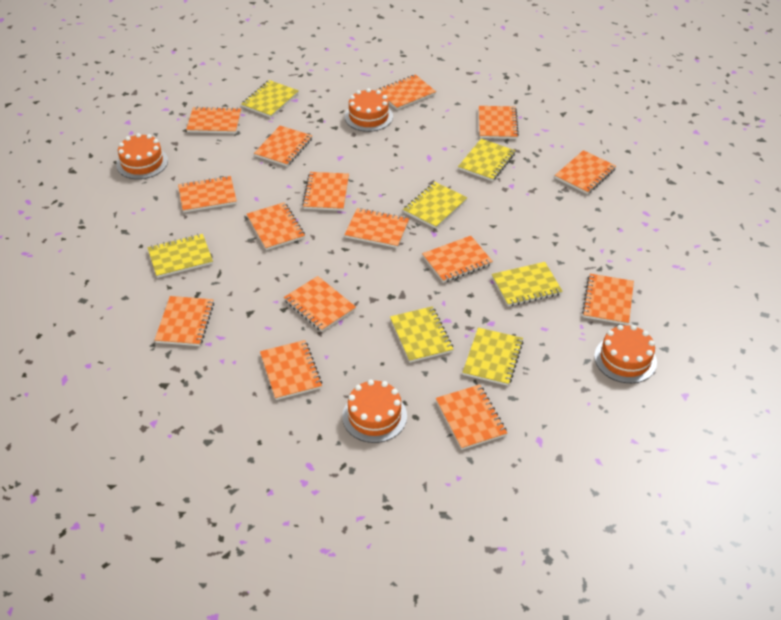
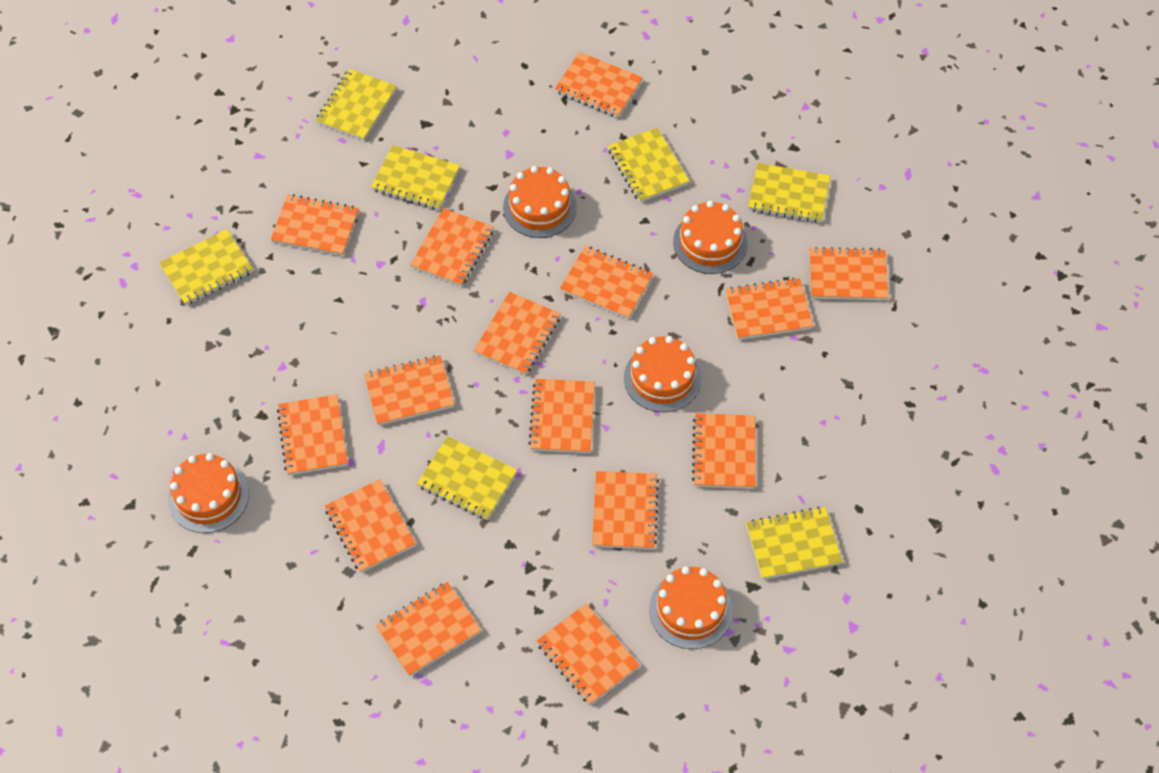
orange cake: 4 -> 5

